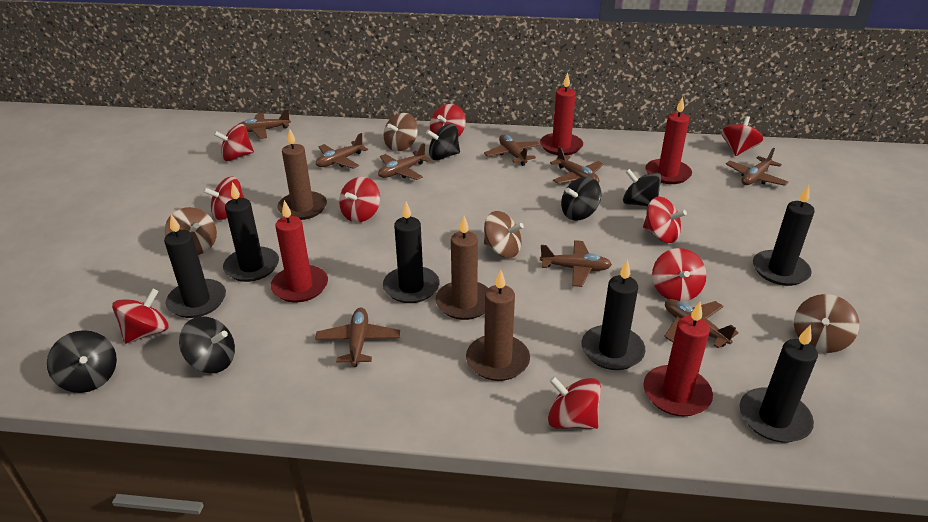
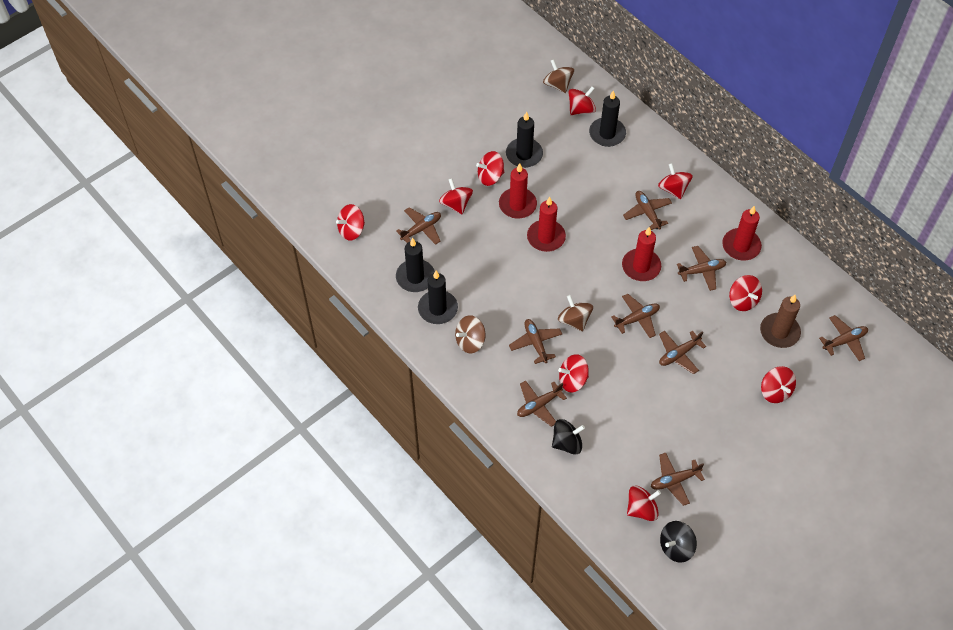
black candle: 6 -> 4
black spinning top: 5 -> 2
brown candle: 3 -> 1
brown spinning top: 4 -> 3

